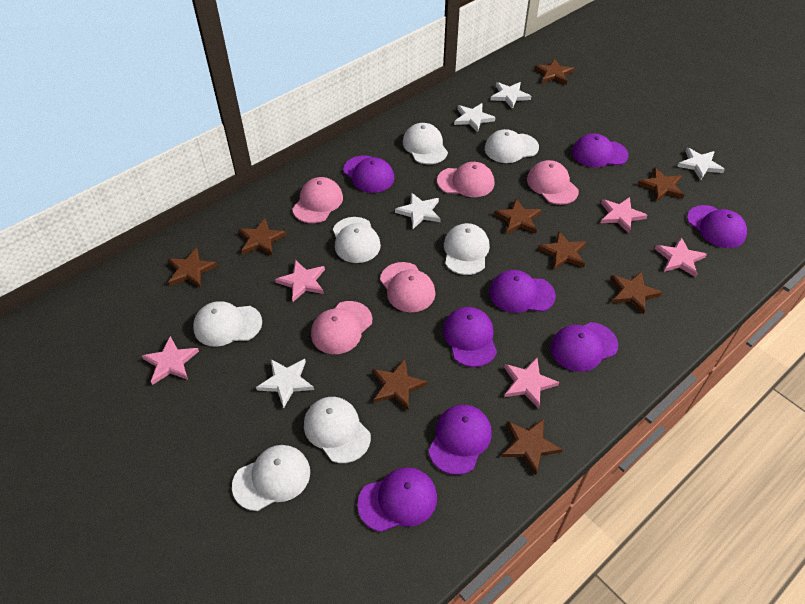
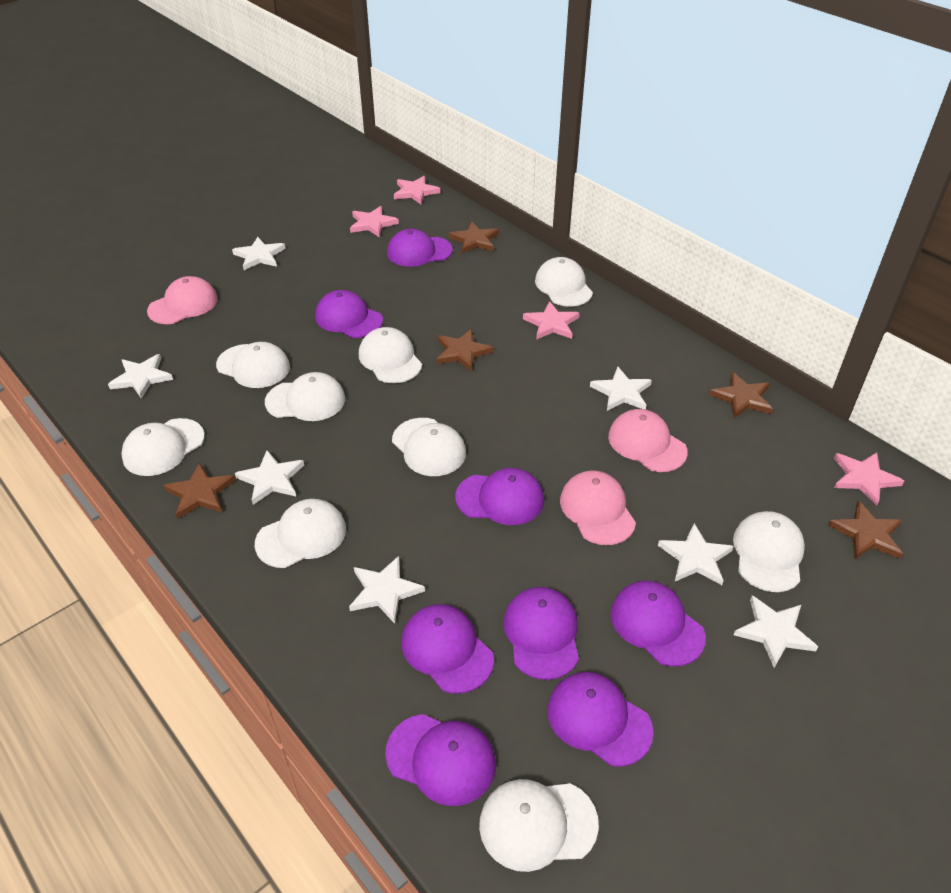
brown star: 9 -> 5
pink cap: 5 -> 3
pink star: 5 -> 4
white cap: 7 -> 9
white star: 5 -> 7

